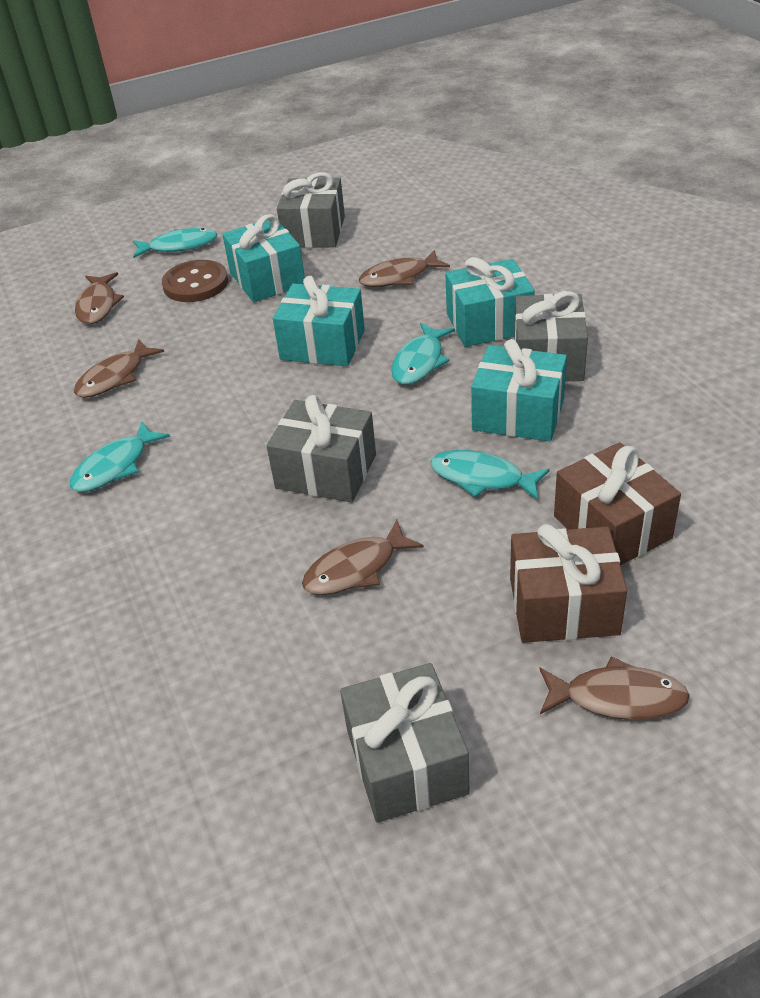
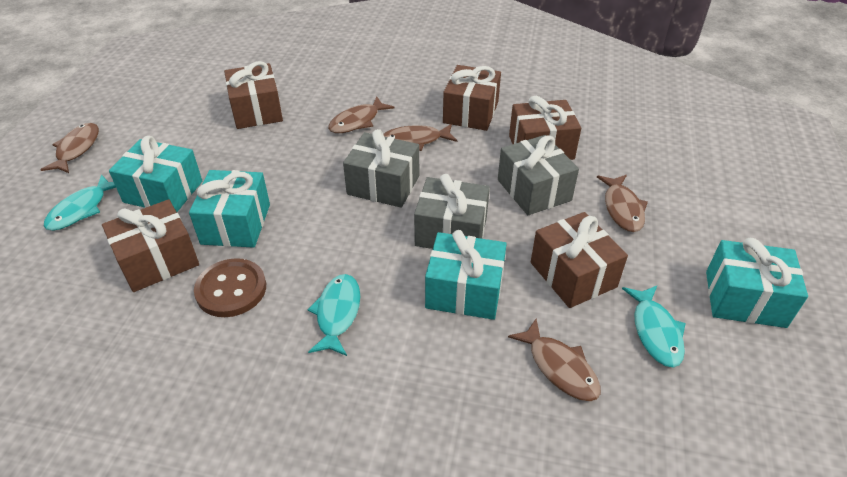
brown gift: 2 -> 5
grey gift: 4 -> 3
turquoise fish: 4 -> 3

